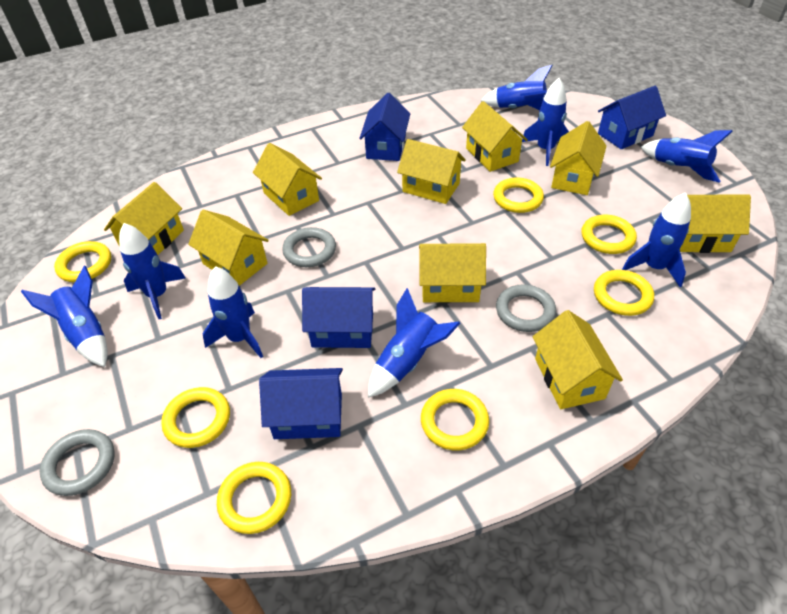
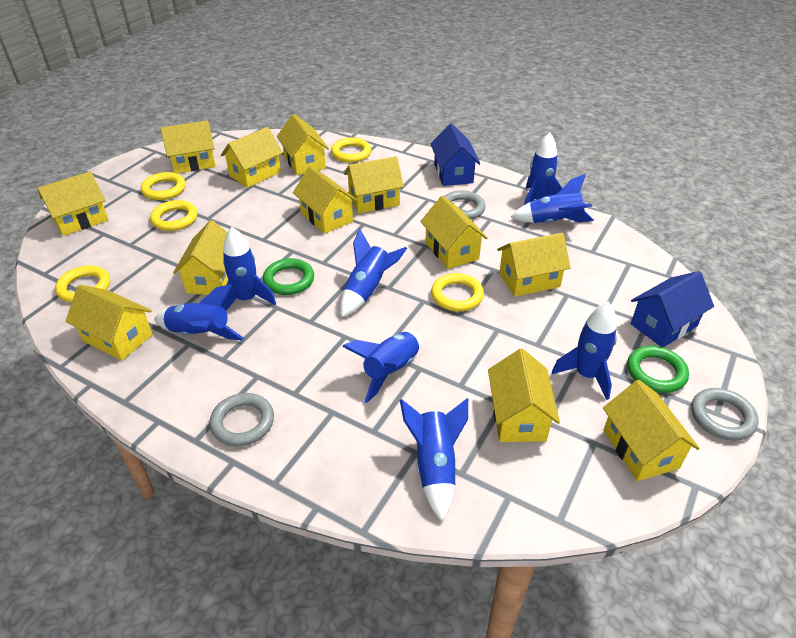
blue house: 4 -> 2
green ring: 0 -> 2
yellow house: 9 -> 12
yellow ring: 7 -> 5

